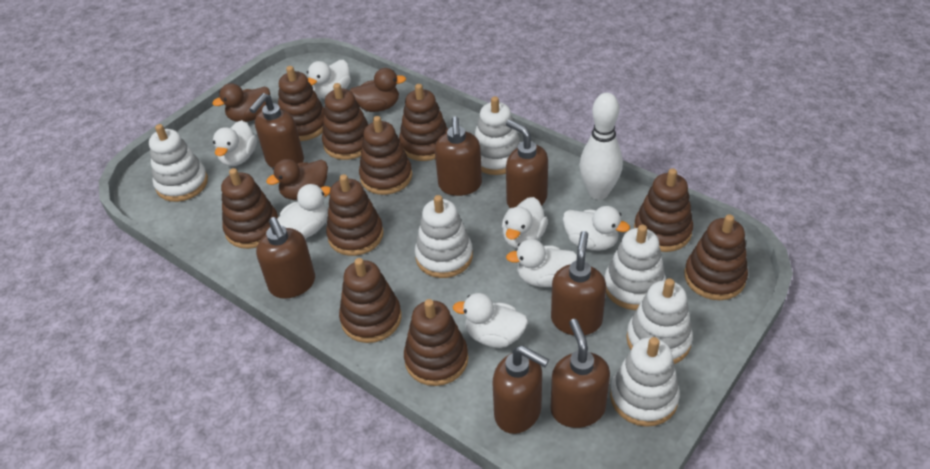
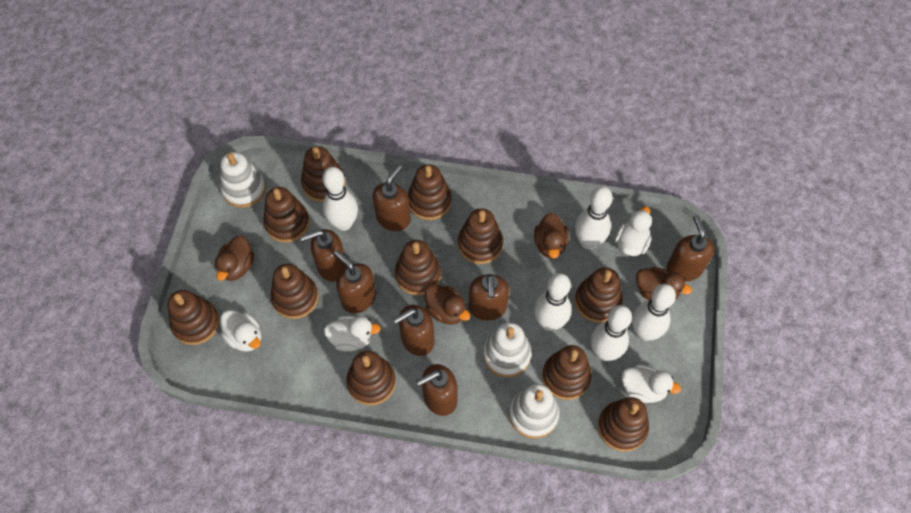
brown duck: 3 -> 4
brown stacking toy: 10 -> 11
white bowling pin: 1 -> 5
white duck: 7 -> 4
white stacking toy: 6 -> 3

